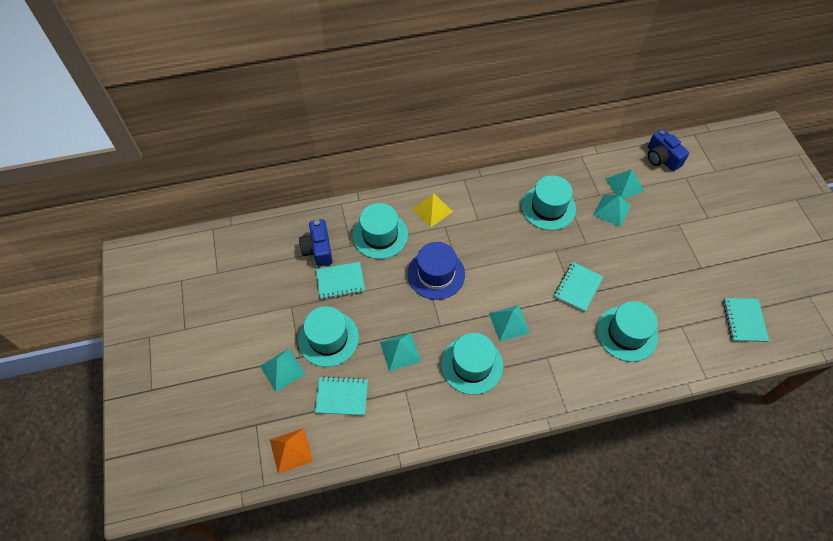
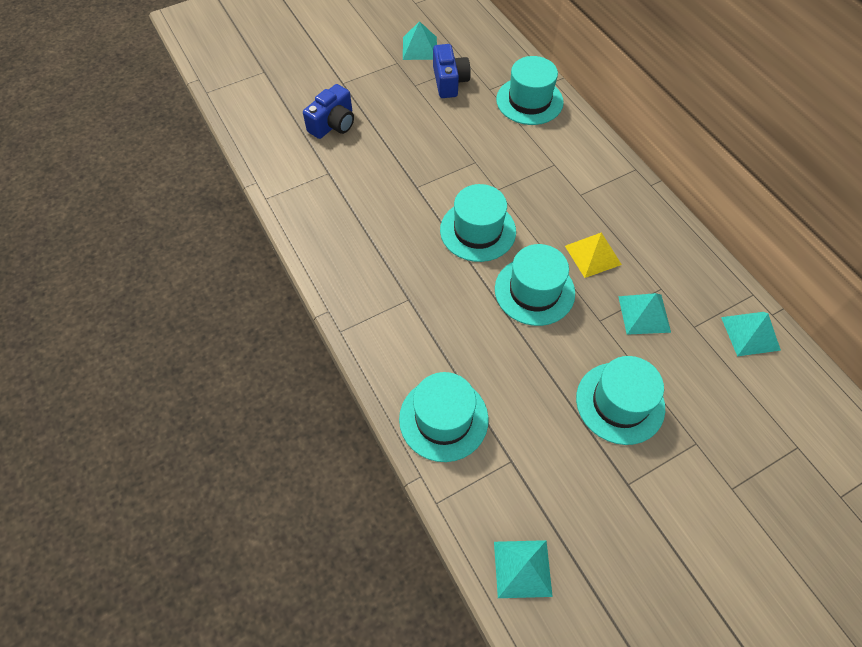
blue hat: 1 -> 0
orange pyramid: 1 -> 0
turquoise notebook: 4 -> 0
turquoise pyramid: 5 -> 4

